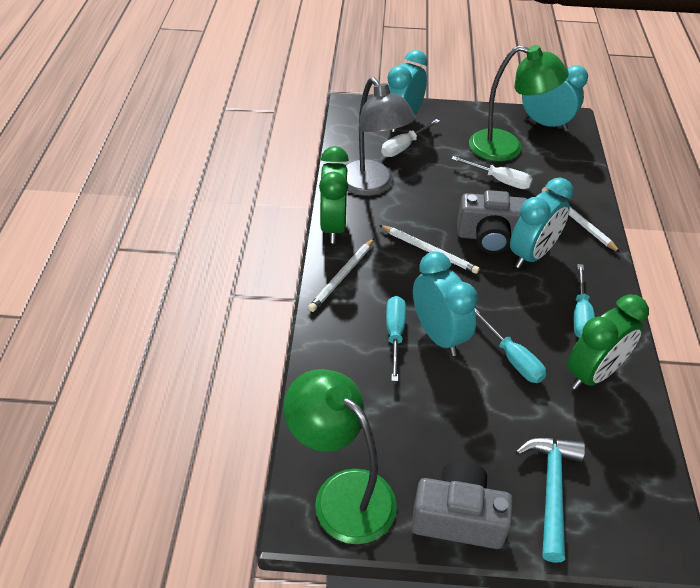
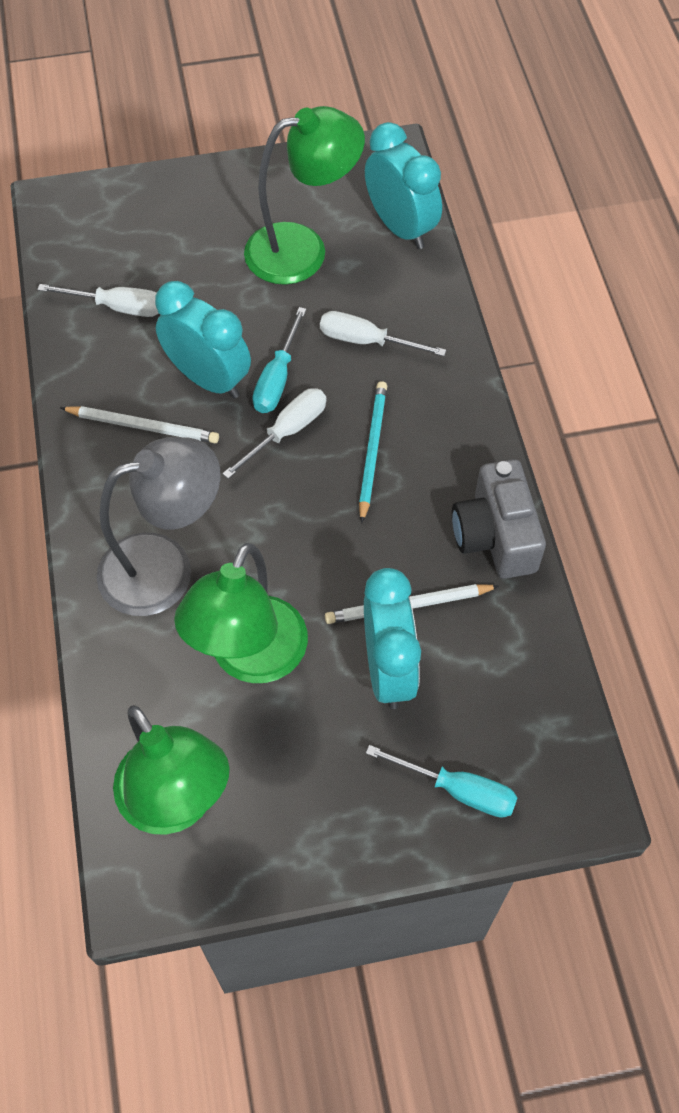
green clock: 2 -> 0
green lamp: 2 -> 3
grey camera: 2 -> 1
turquoise clock: 4 -> 3
turquoise hammer: 1 -> 0
turquoise pencil: 0 -> 1
turquoise screwdriver: 3 -> 2
white pencil: 3 -> 2
white screwdriver: 2 -> 3

